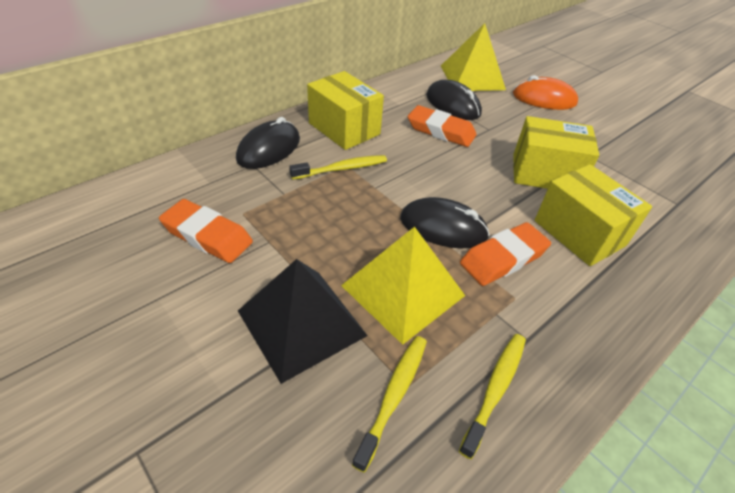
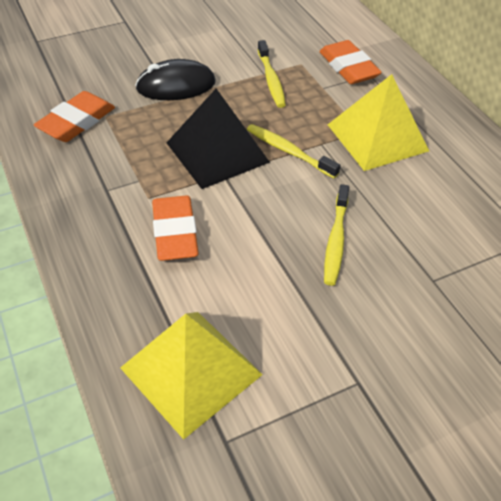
black mouse: 3 -> 1
orange mouse: 1 -> 0
yellow box: 3 -> 0

